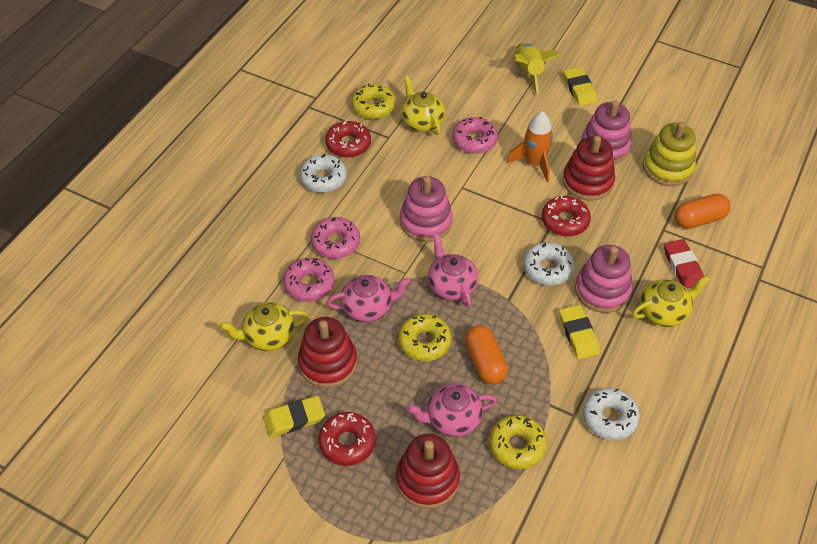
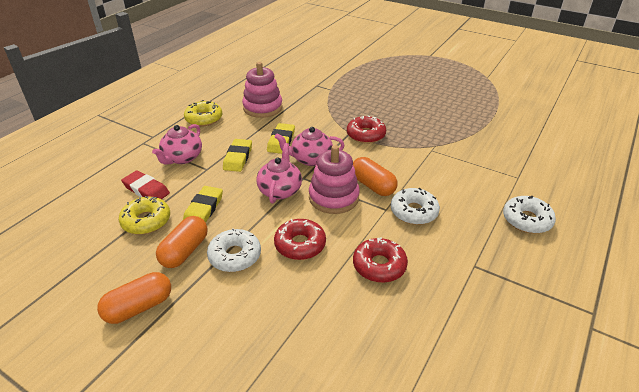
orange capsule: 2 -> 3
orange rocket: 1 -> 0
pink donut: 3 -> 0
pink stacking toy: 3 -> 2
red stacking toy: 3 -> 0
yellow donut: 3 -> 2
yellow rocket: 1 -> 0
yellow stacking toy: 1 -> 0
yellow teapot: 3 -> 0

